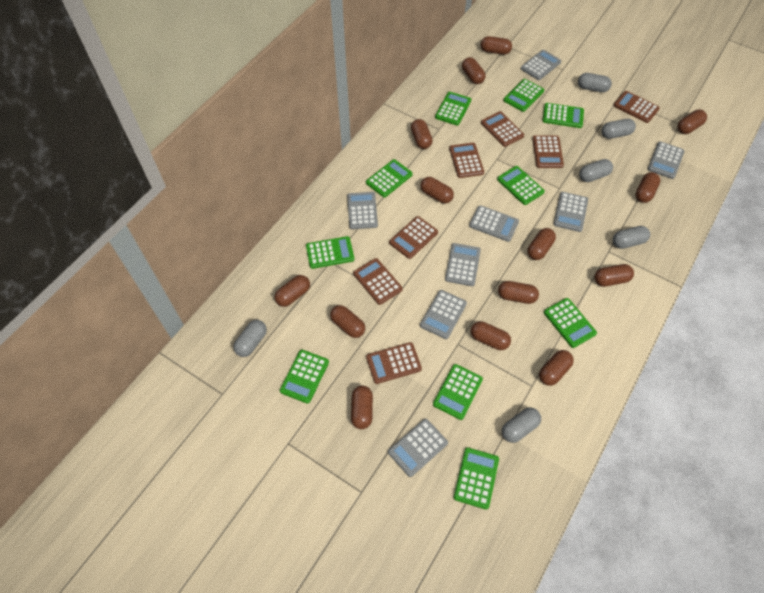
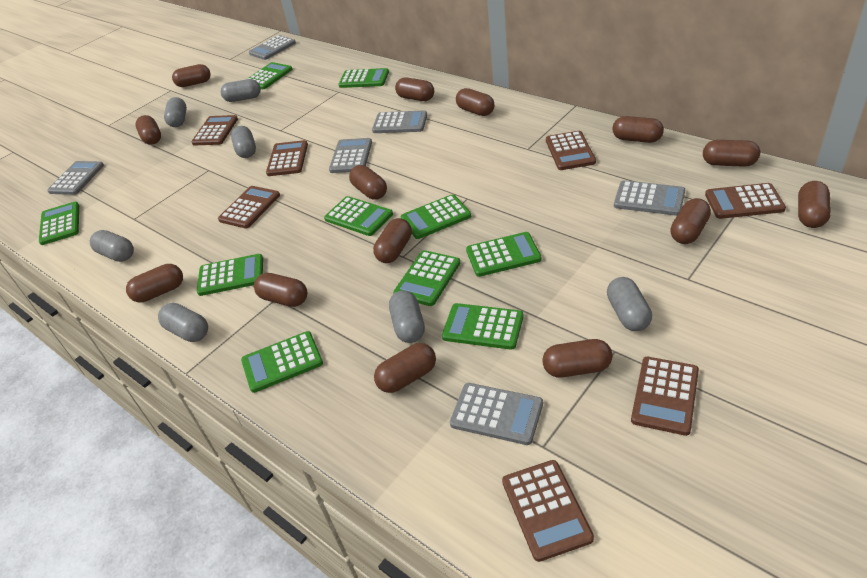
grey calculator: 8 -> 6
grey capsule: 6 -> 7

